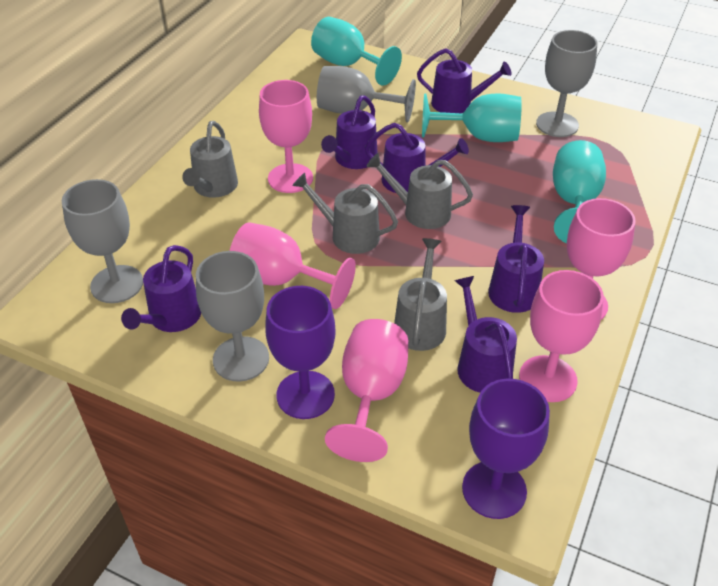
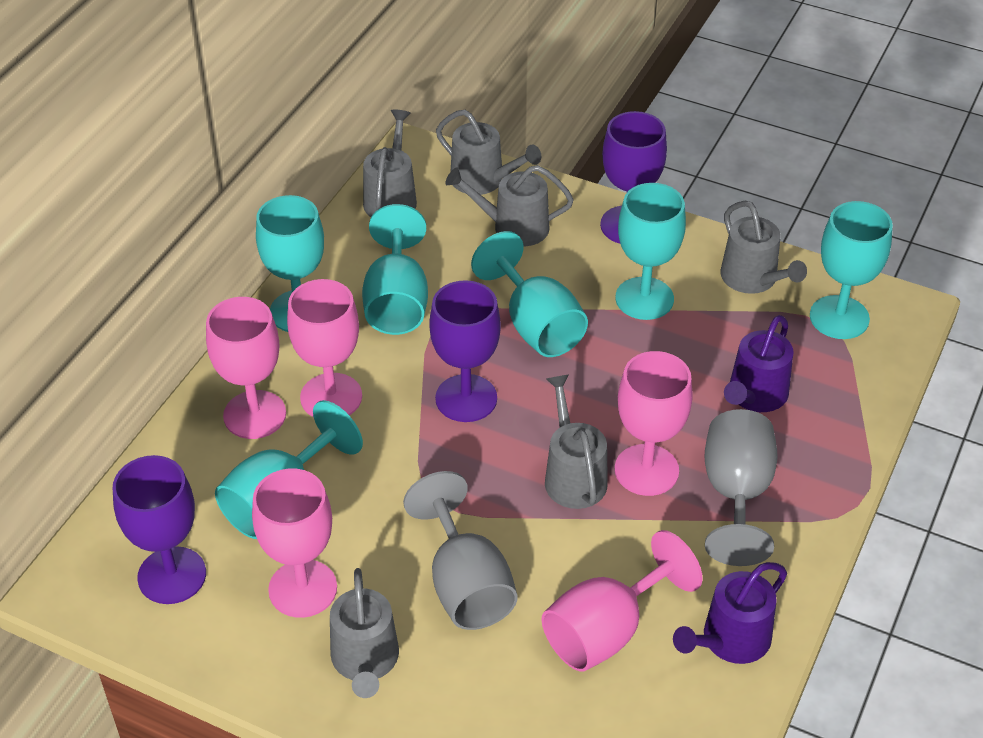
grey goblet: 4 -> 2
grey watering can: 4 -> 6
purple goblet: 2 -> 3
purple watering can: 6 -> 2
turquoise goblet: 3 -> 6

